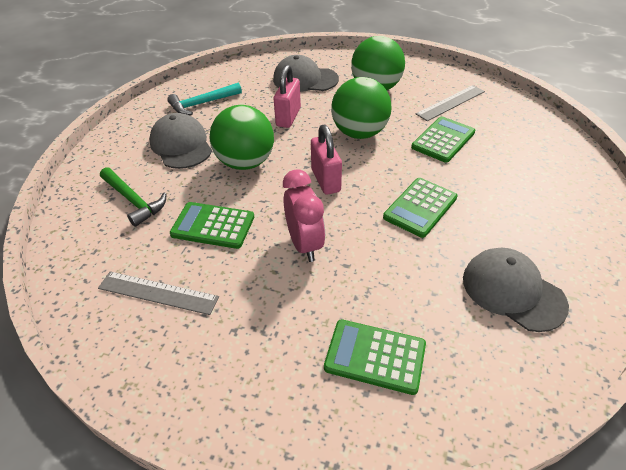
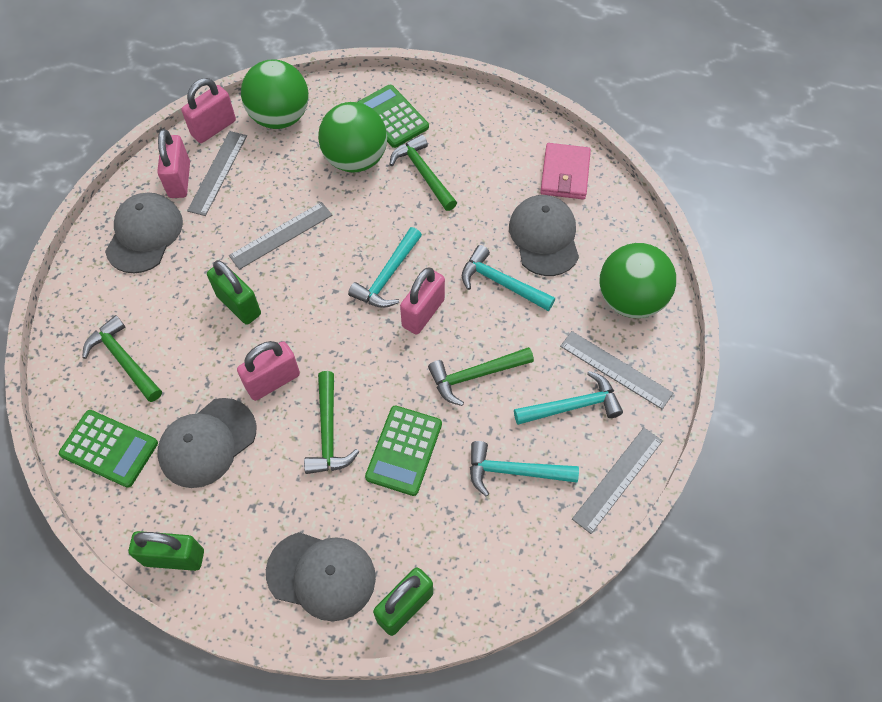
green calculator: 4 -> 3
green hammer: 1 -> 4
green padlock: 0 -> 3
grey cap: 3 -> 4
grey ruler: 2 -> 4
pink clock: 1 -> 0
pink padlock: 2 -> 4
pink wallet: 0 -> 1
turquoise hammer: 1 -> 4

